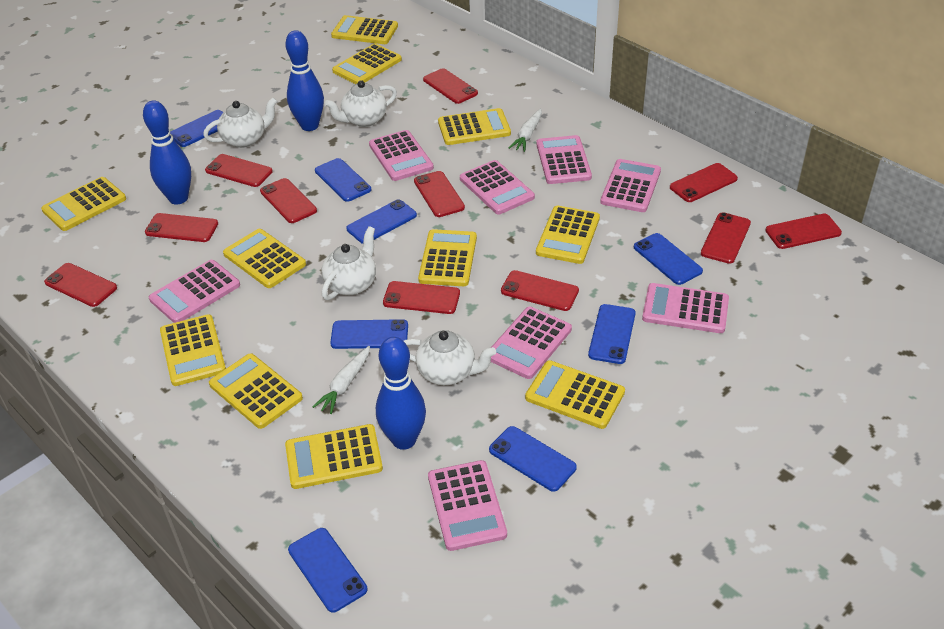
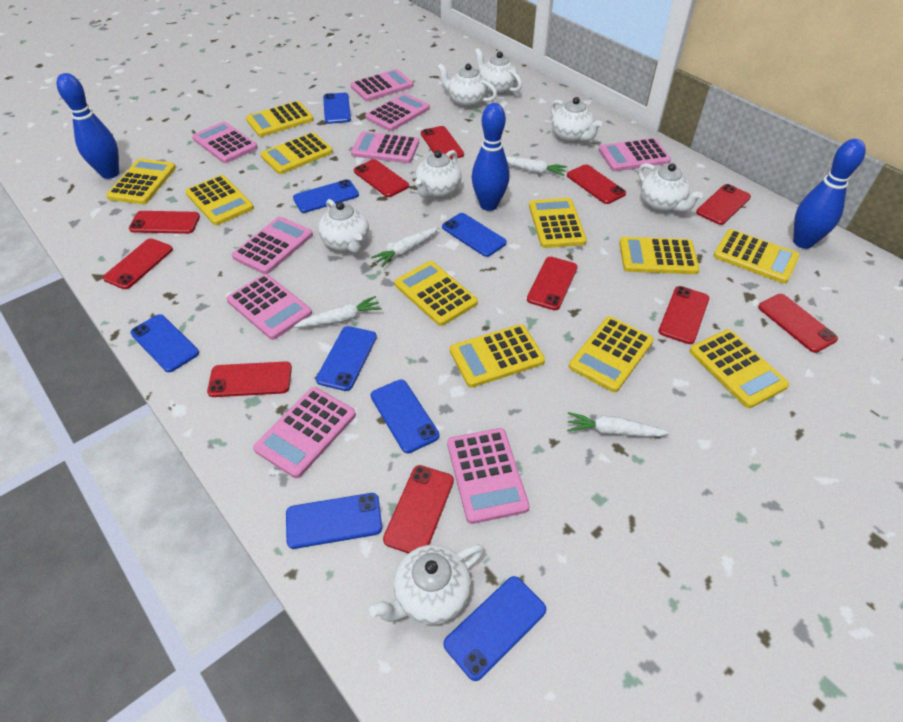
pink calculator: 8 -> 9
white carrot: 2 -> 4
white teapot: 4 -> 7

